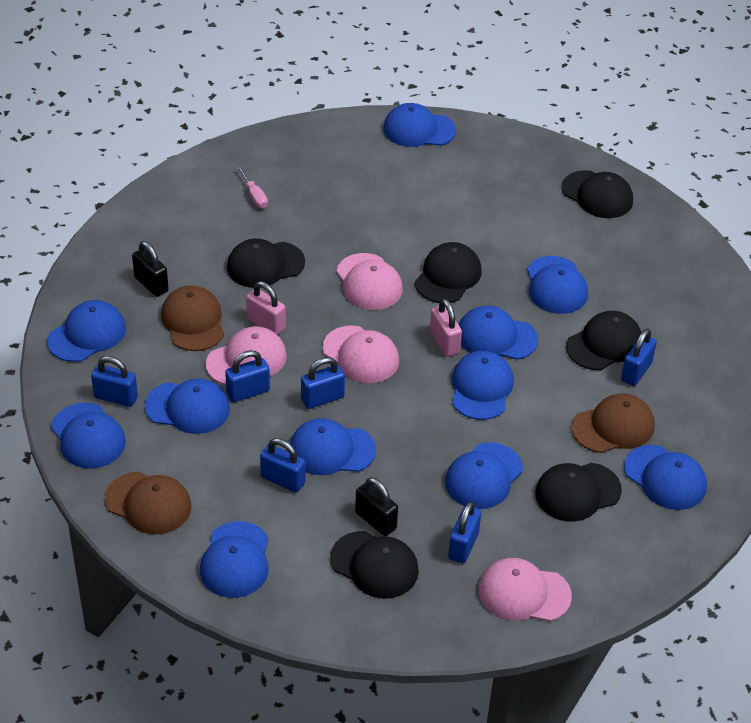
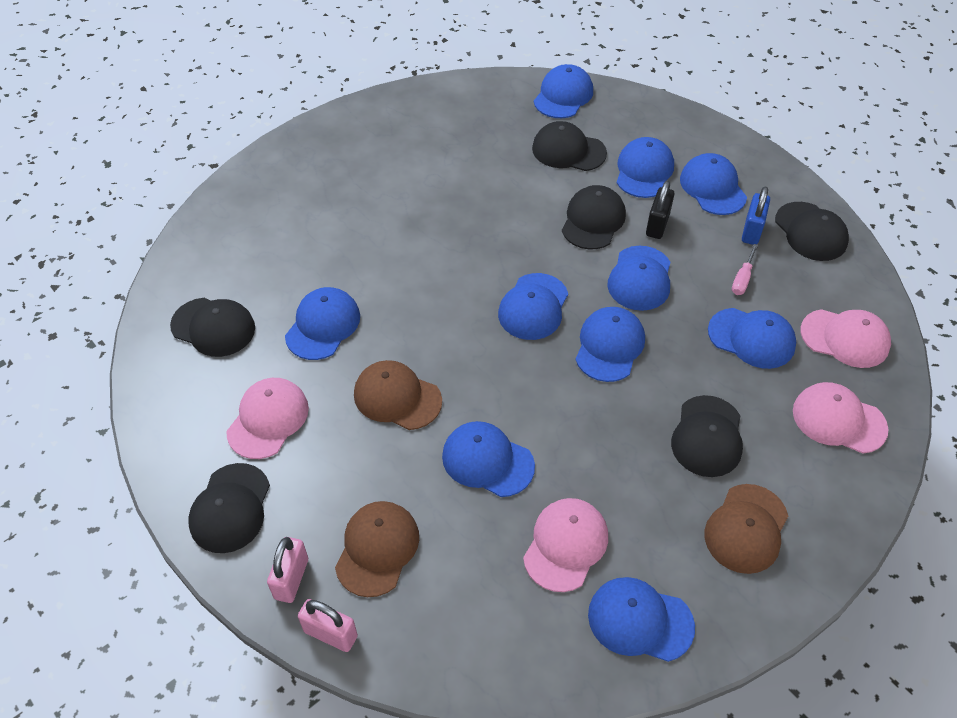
black padlock: 2 -> 1
blue cap: 11 -> 10
blue padlock: 6 -> 1

